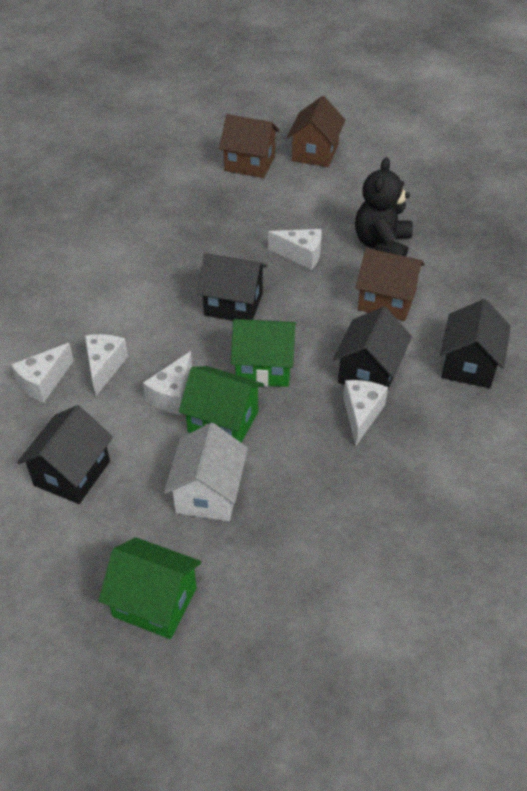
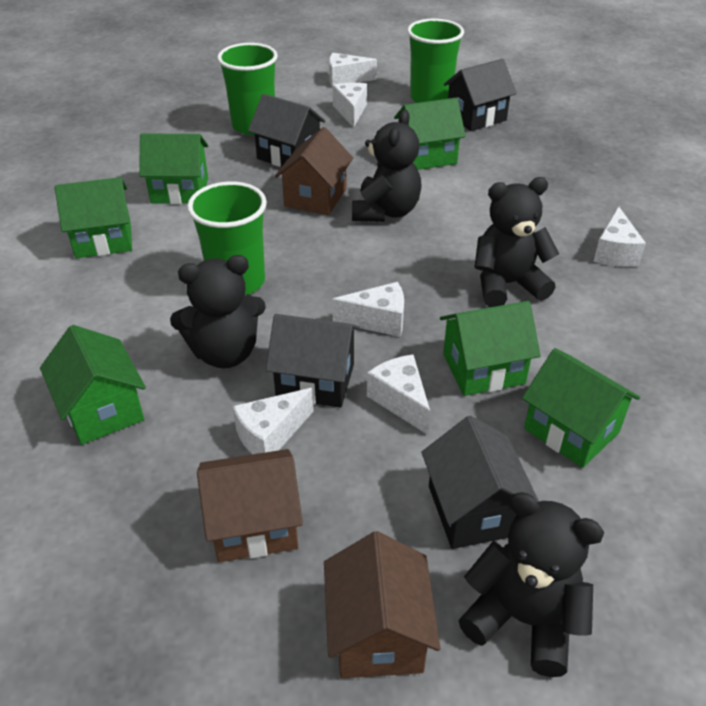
black teddy bear: 1 -> 4
green cup: 0 -> 3
green house: 3 -> 6
white cheese: 5 -> 6
white house: 1 -> 0

